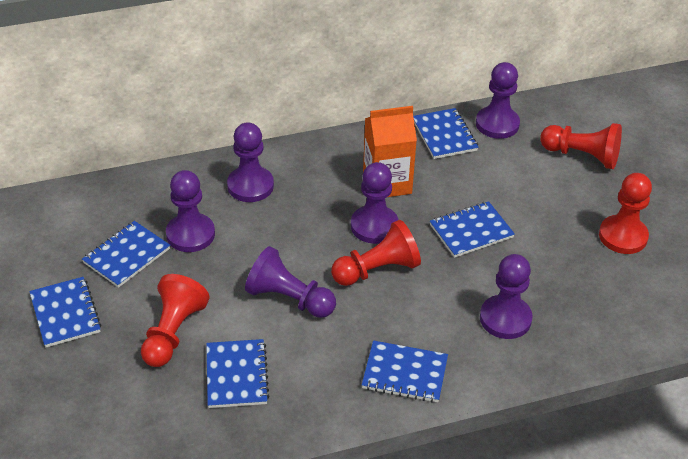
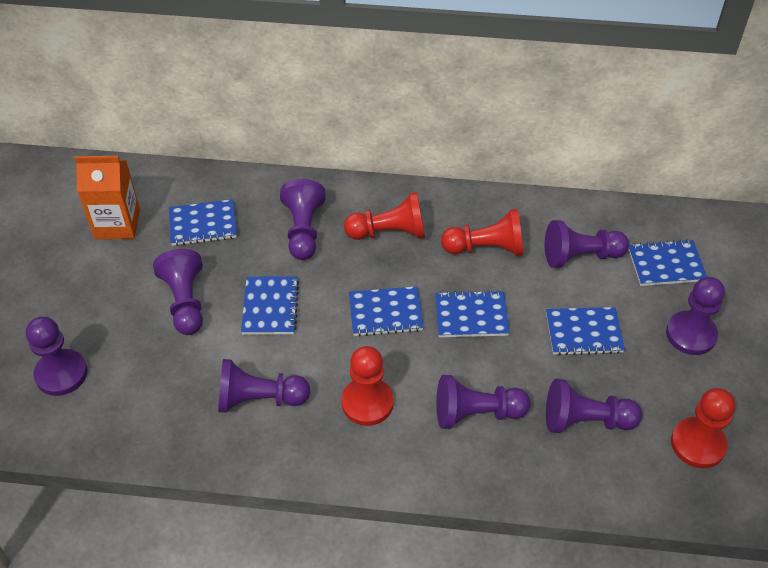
purple pawn: 6 -> 8

